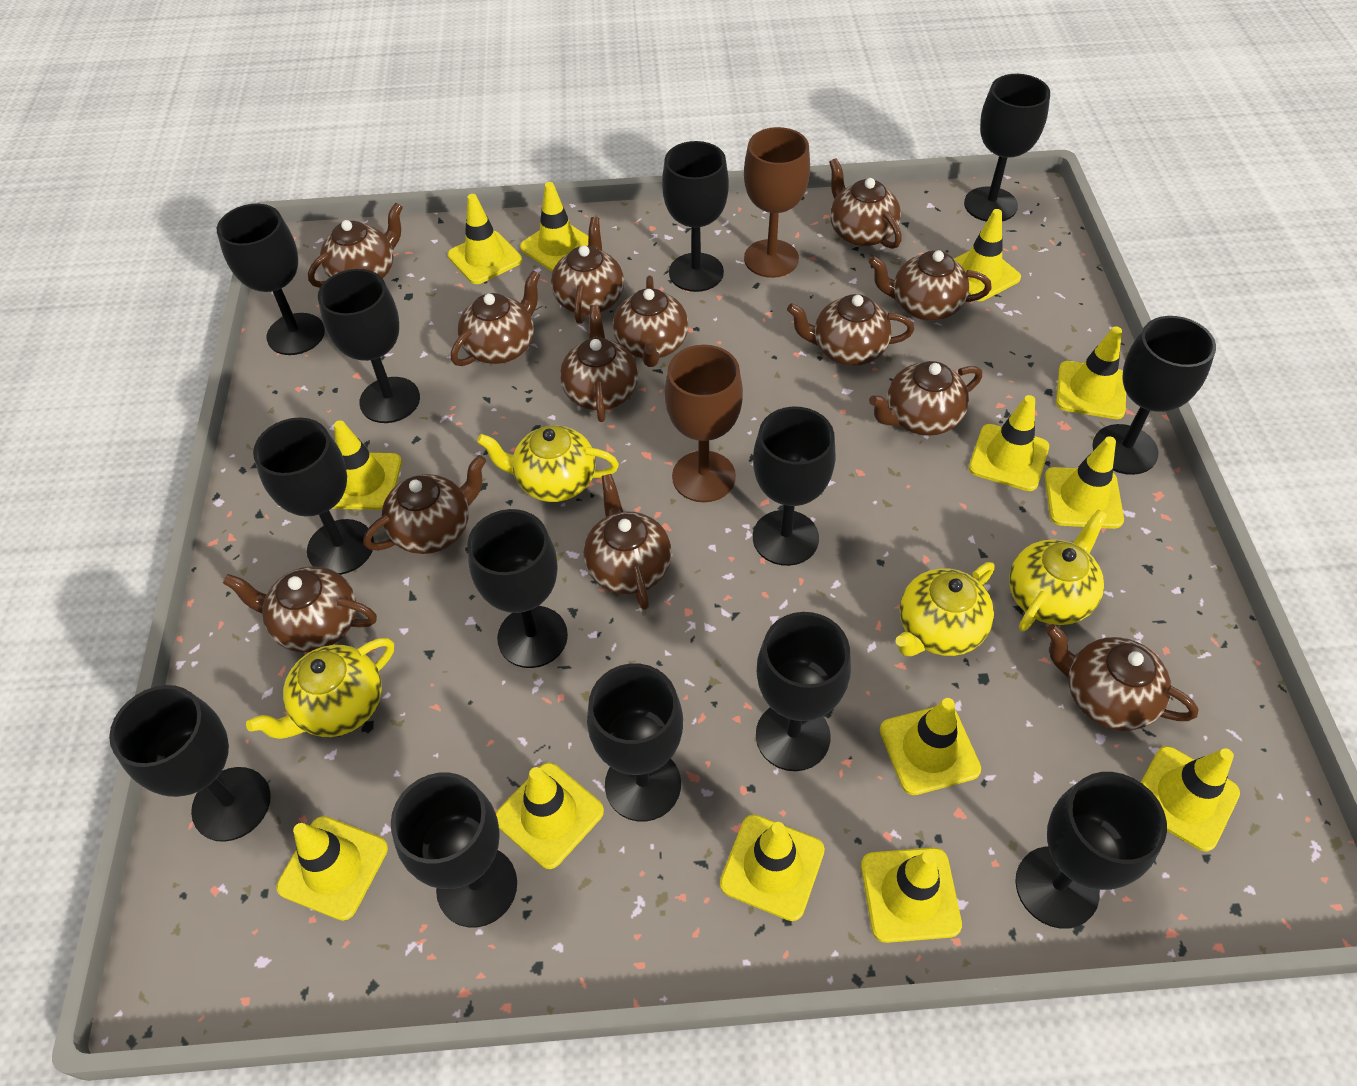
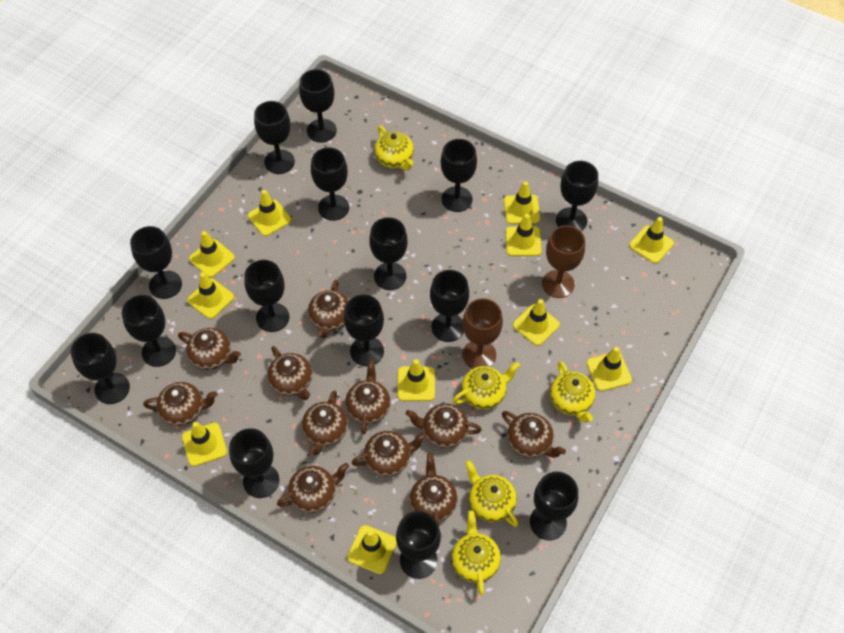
black goblet: 13 -> 15
brown teapot: 13 -> 11
yellow teapot: 4 -> 5
yellow traffic cone: 13 -> 11

